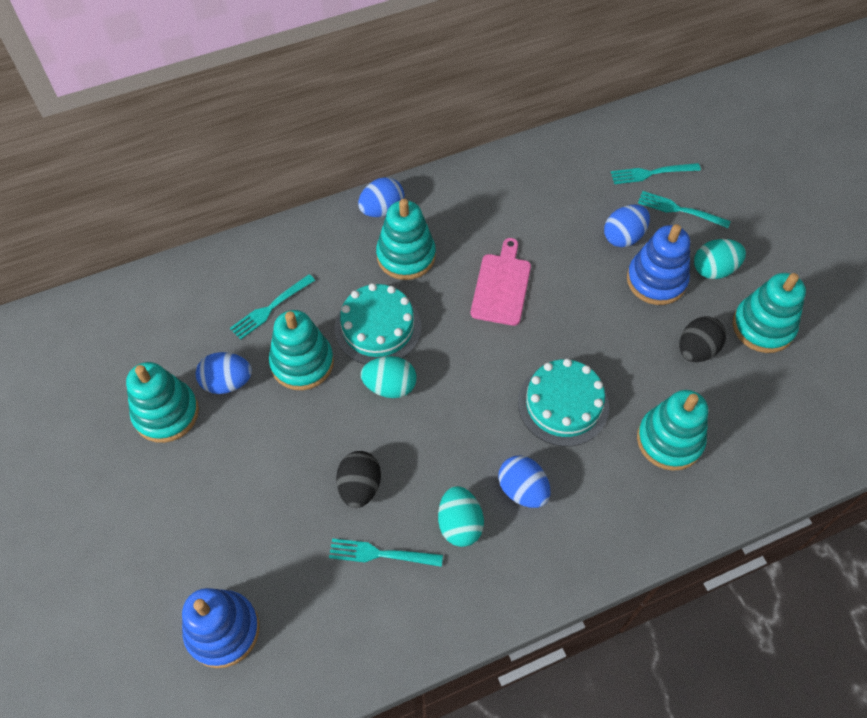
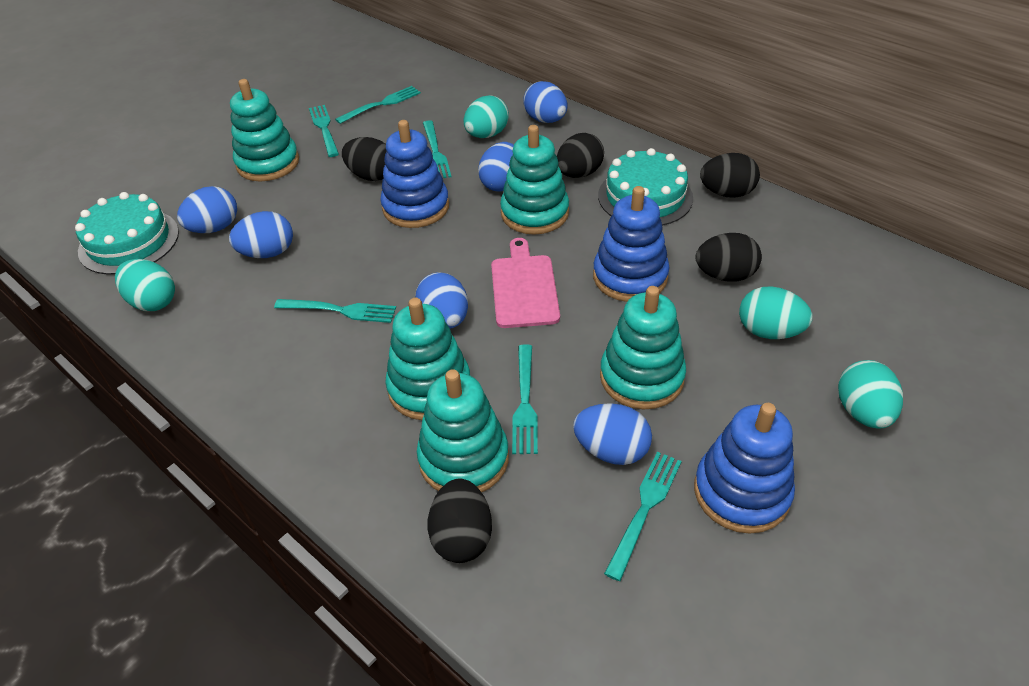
black egg: 2 -> 5
blue egg: 4 -> 6
blue stacking toy: 2 -> 3
turquoise egg: 3 -> 4
turquoise fork: 4 -> 6

